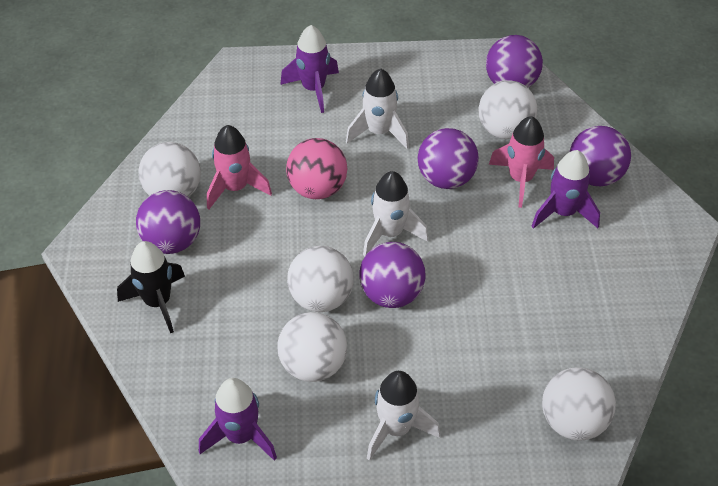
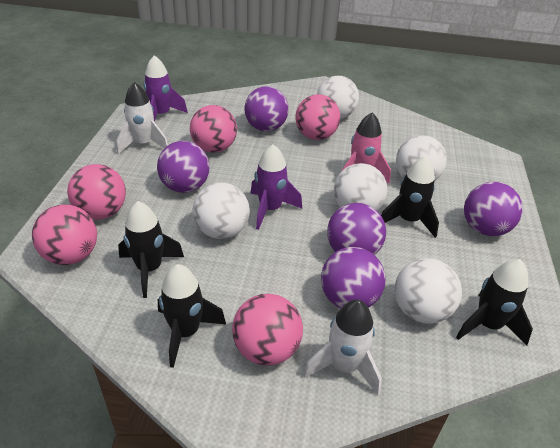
black rocket: 1 -> 4
pink ball: 1 -> 5
pink rocket: 2 -> 1
purple rocket: 3 -> 2
white rocket: 3 -> 2

